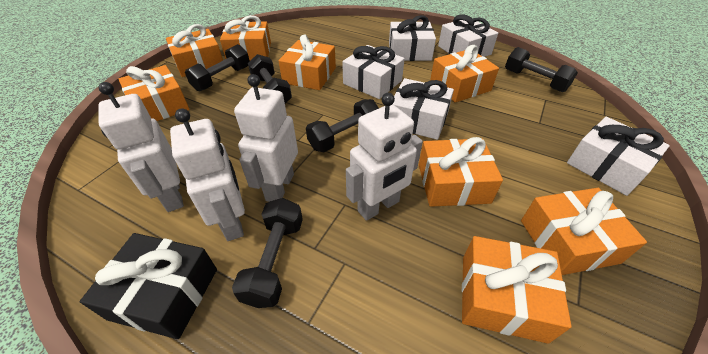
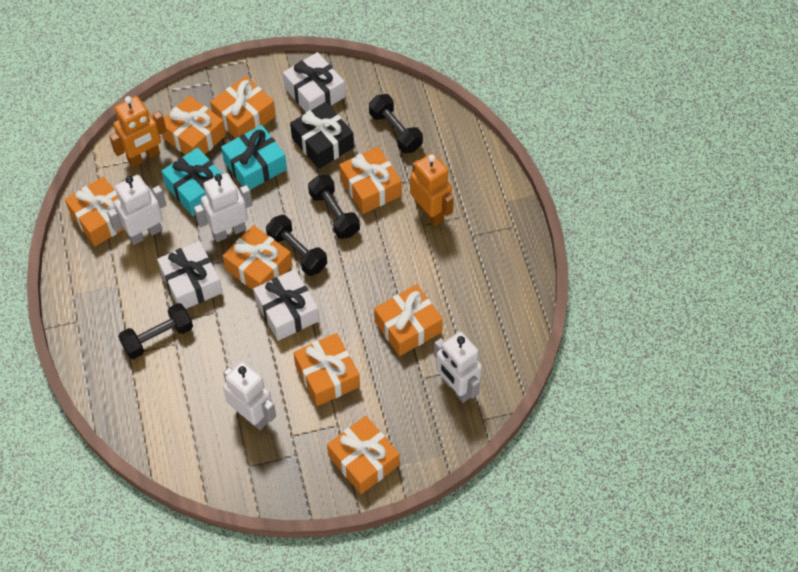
black dumbbell: 5 -> 4
orange robot: 0 -> 2
turquoise gift: 0 -> 2
white gift: 5 -> 3

